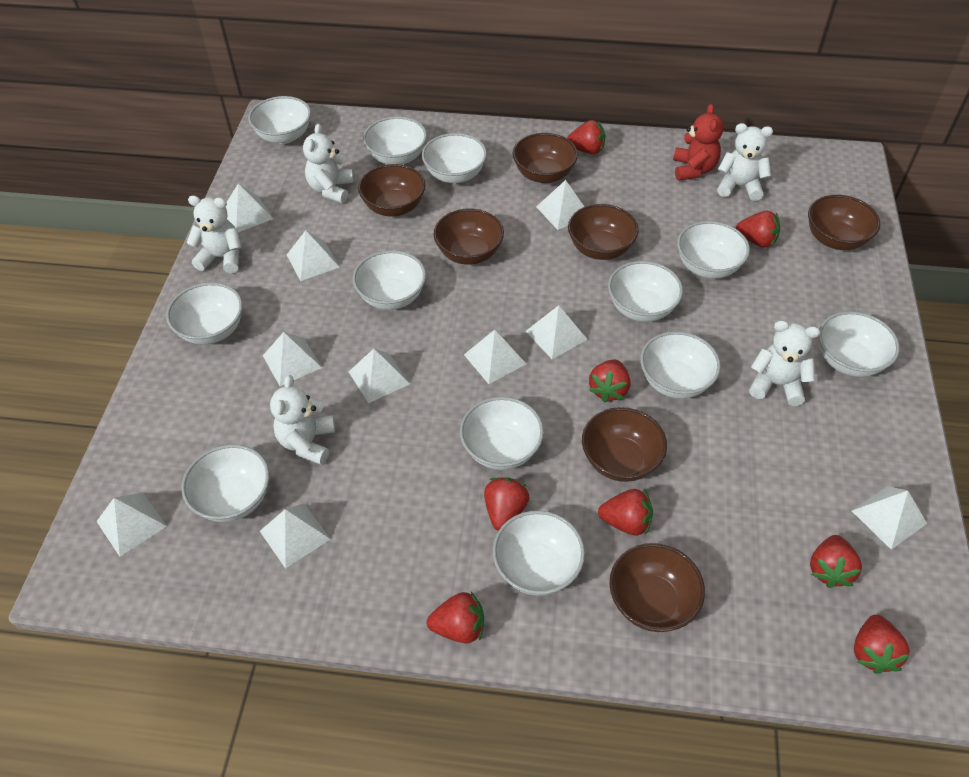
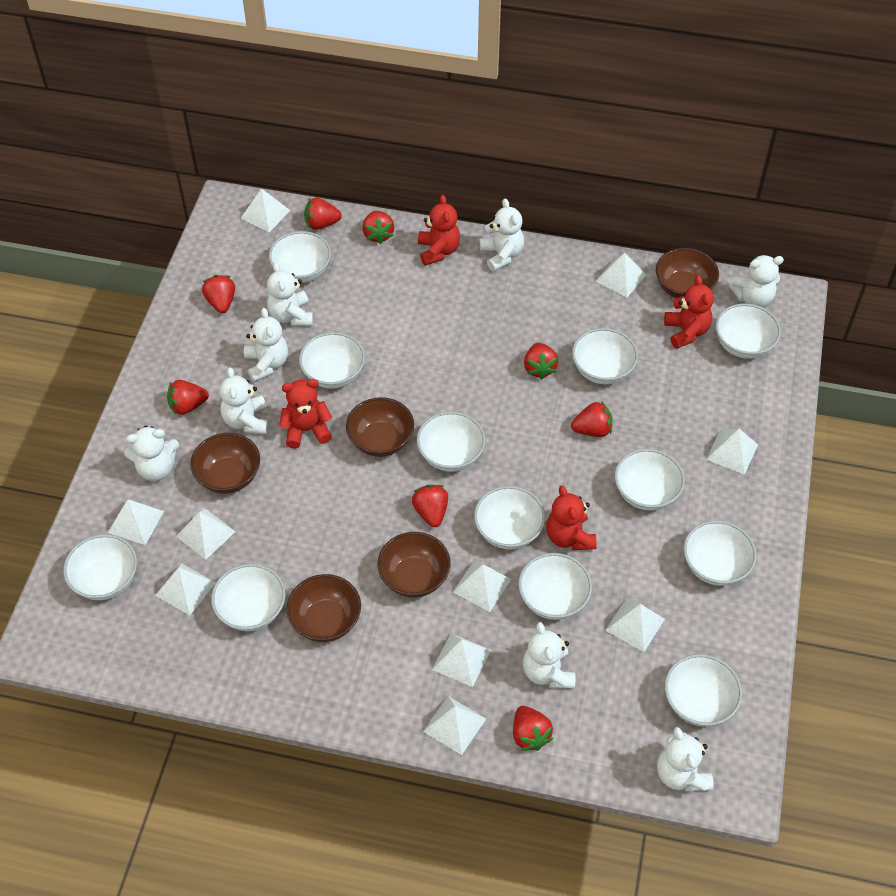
brown bowl: 7 -> 5
red teddy bear: 1 -> 4
white teddy bear: 5 -> 8

